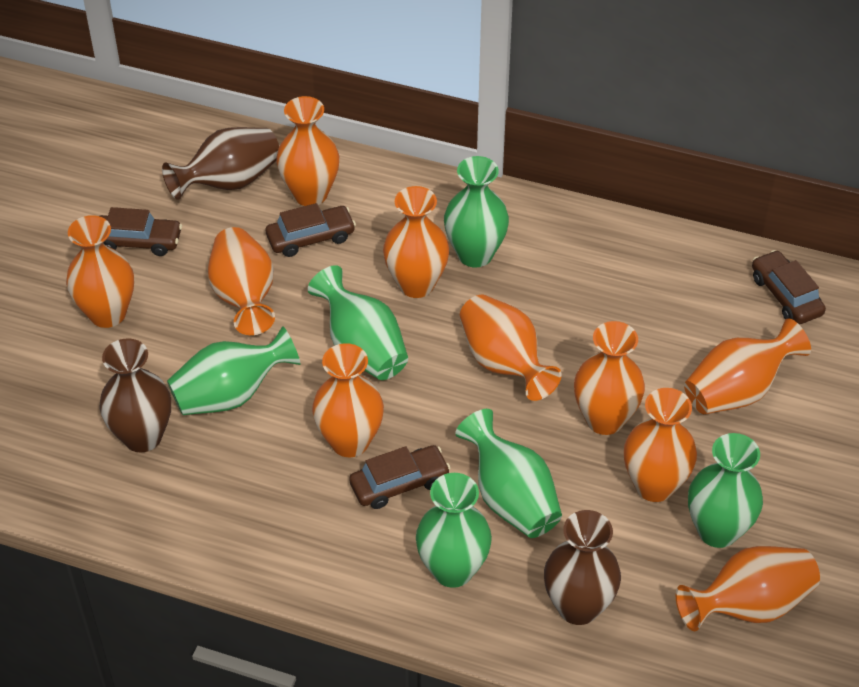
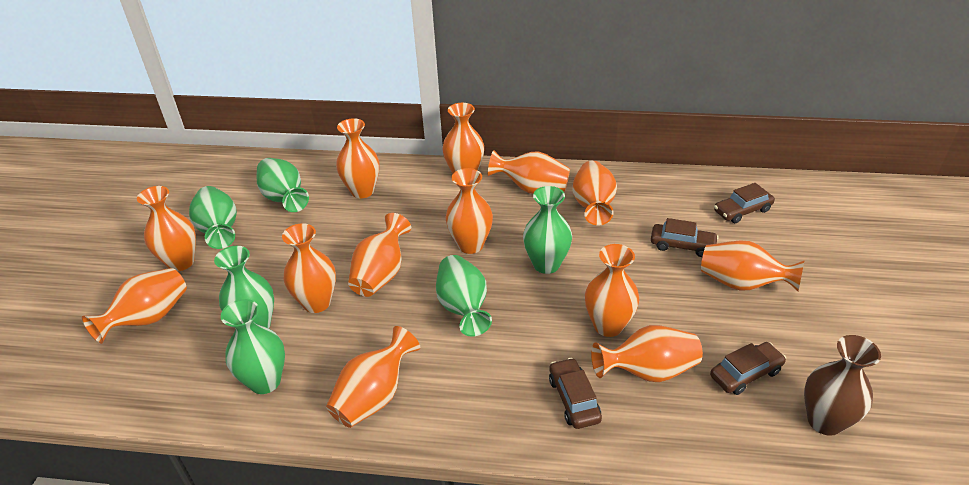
brown vase: 3 -> 1
orange vase: 10 -> 13

